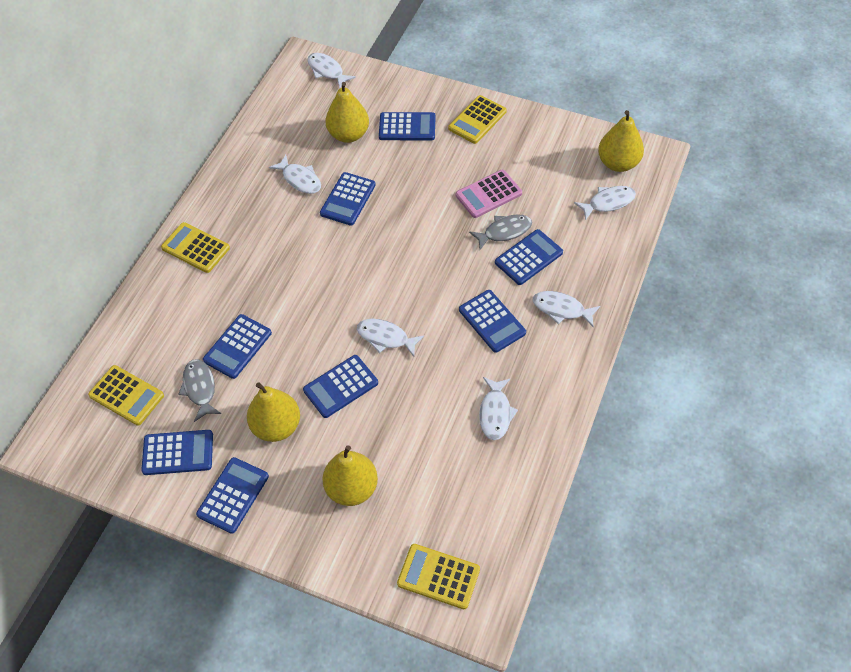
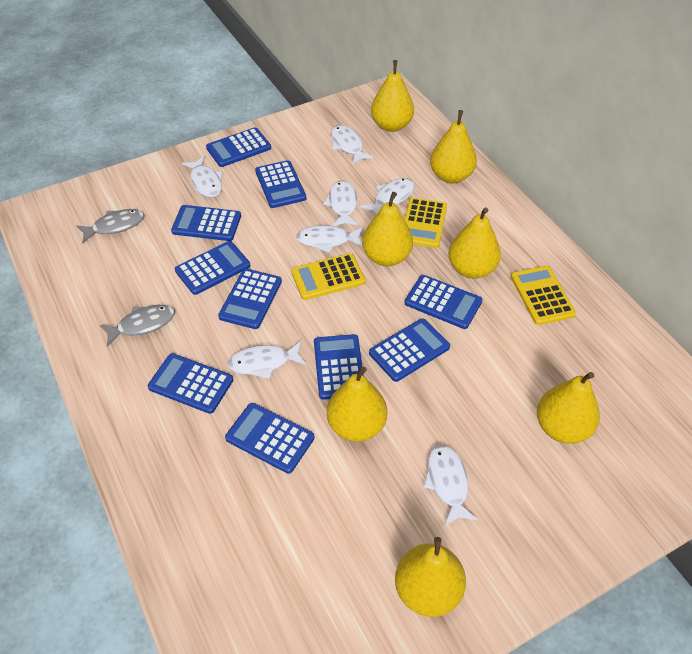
blue calculator: 8 -> 10
pink calculator: 1 -> 0
white fish: 6 -> 7
yellow calculator: 4 -> 3
yellow pear: 4 -> 7

